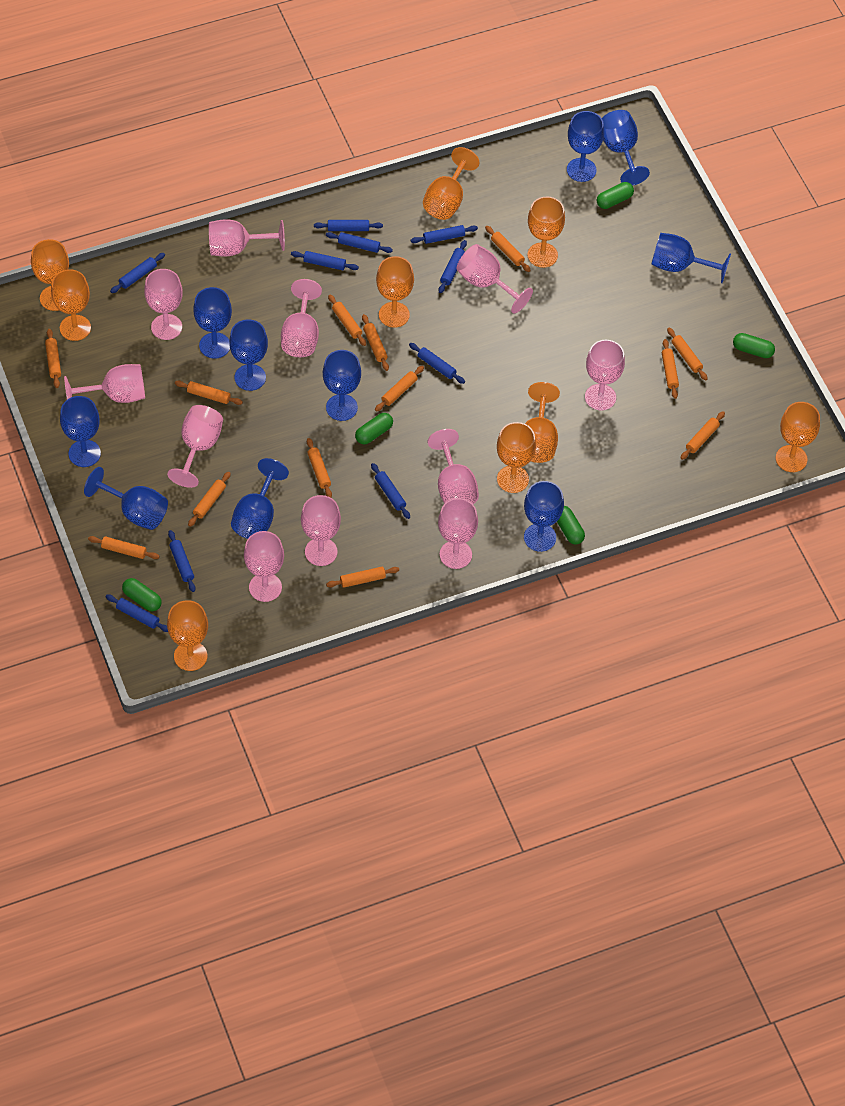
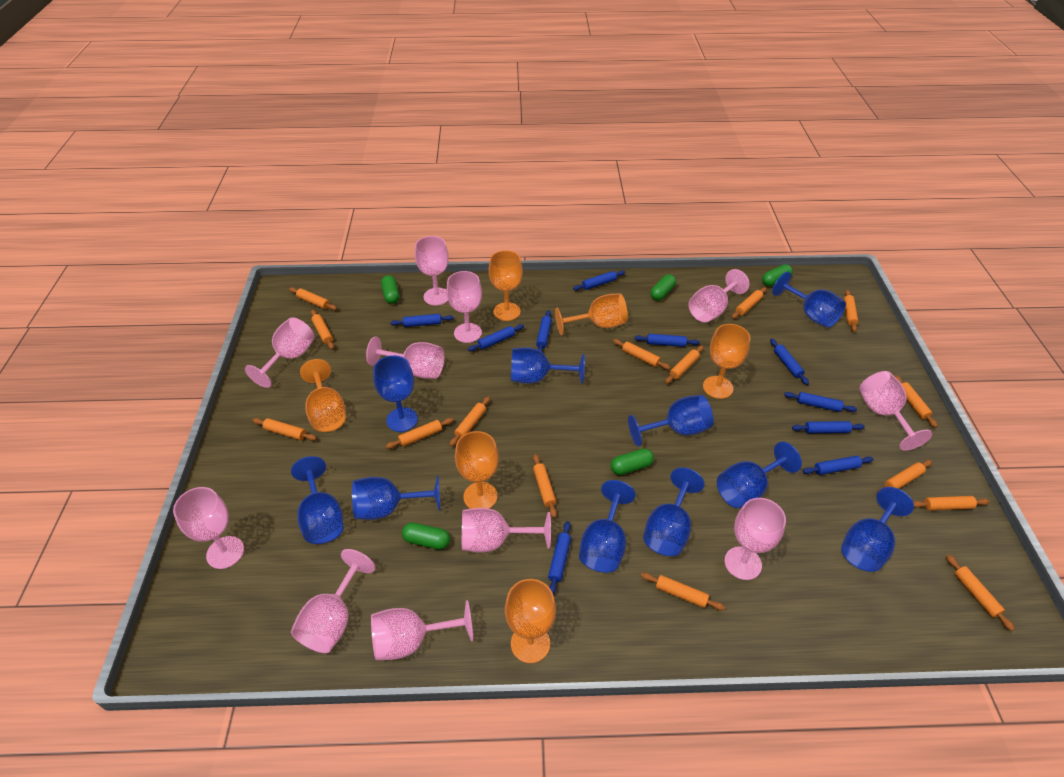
orange goblet: 9 -> 6
orange rolling pin: 13 -> 15

